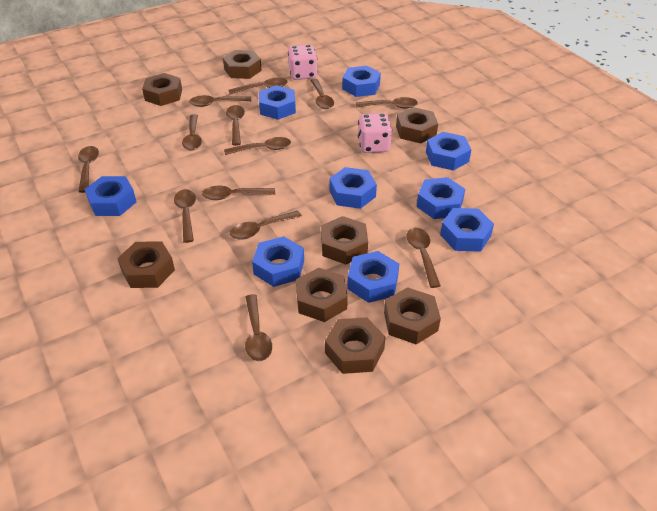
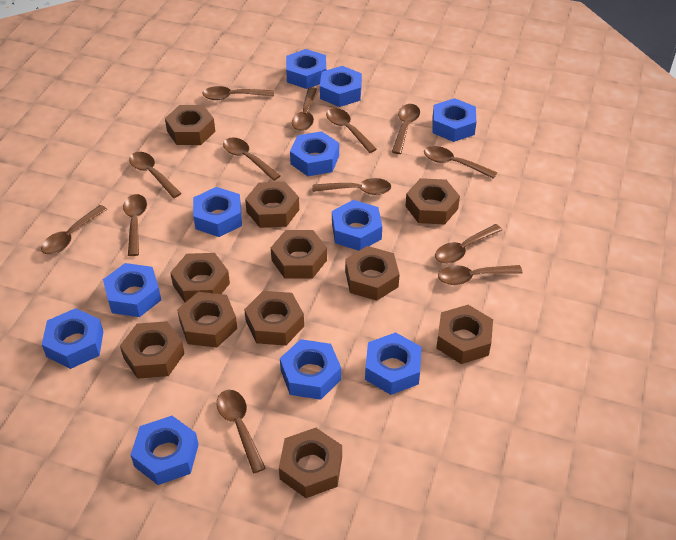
blue nut: 9 -> 11
brown nut: 8 -> 11
pink dice: 2 -> 0

